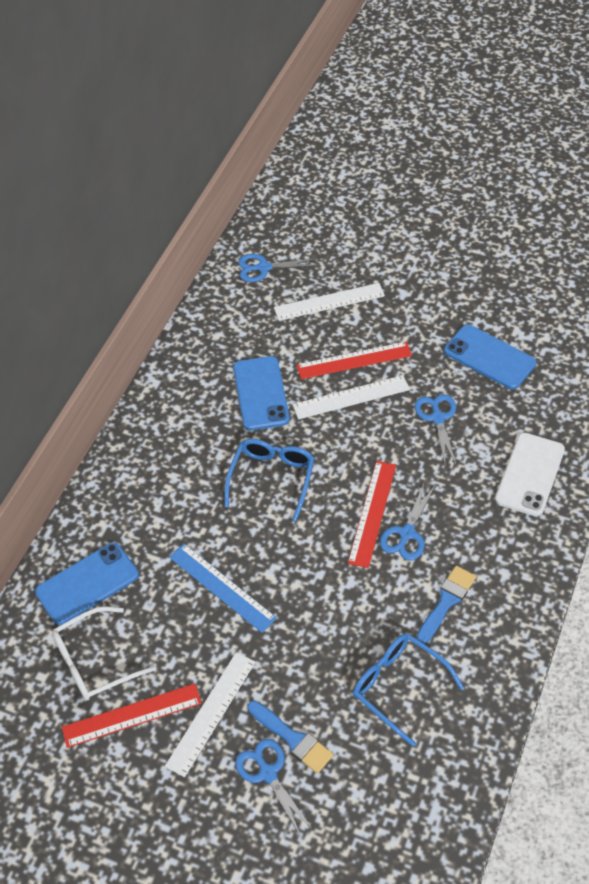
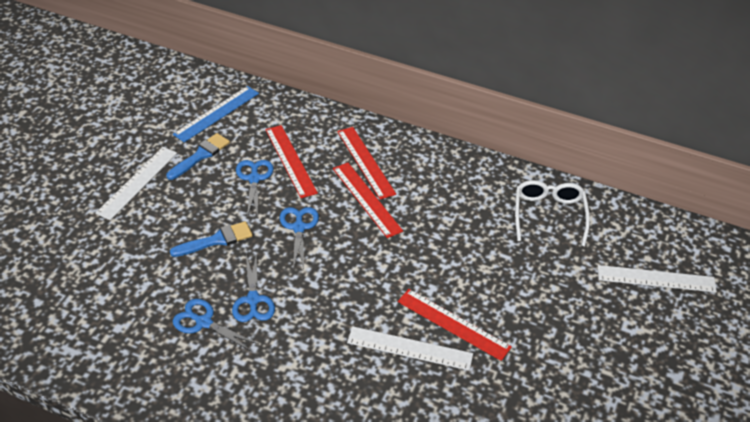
blue glasses: 2 -> 0
blue phone: 3 -> 0
red ruler: 3 -> 4
white phone: 1 -> 0

